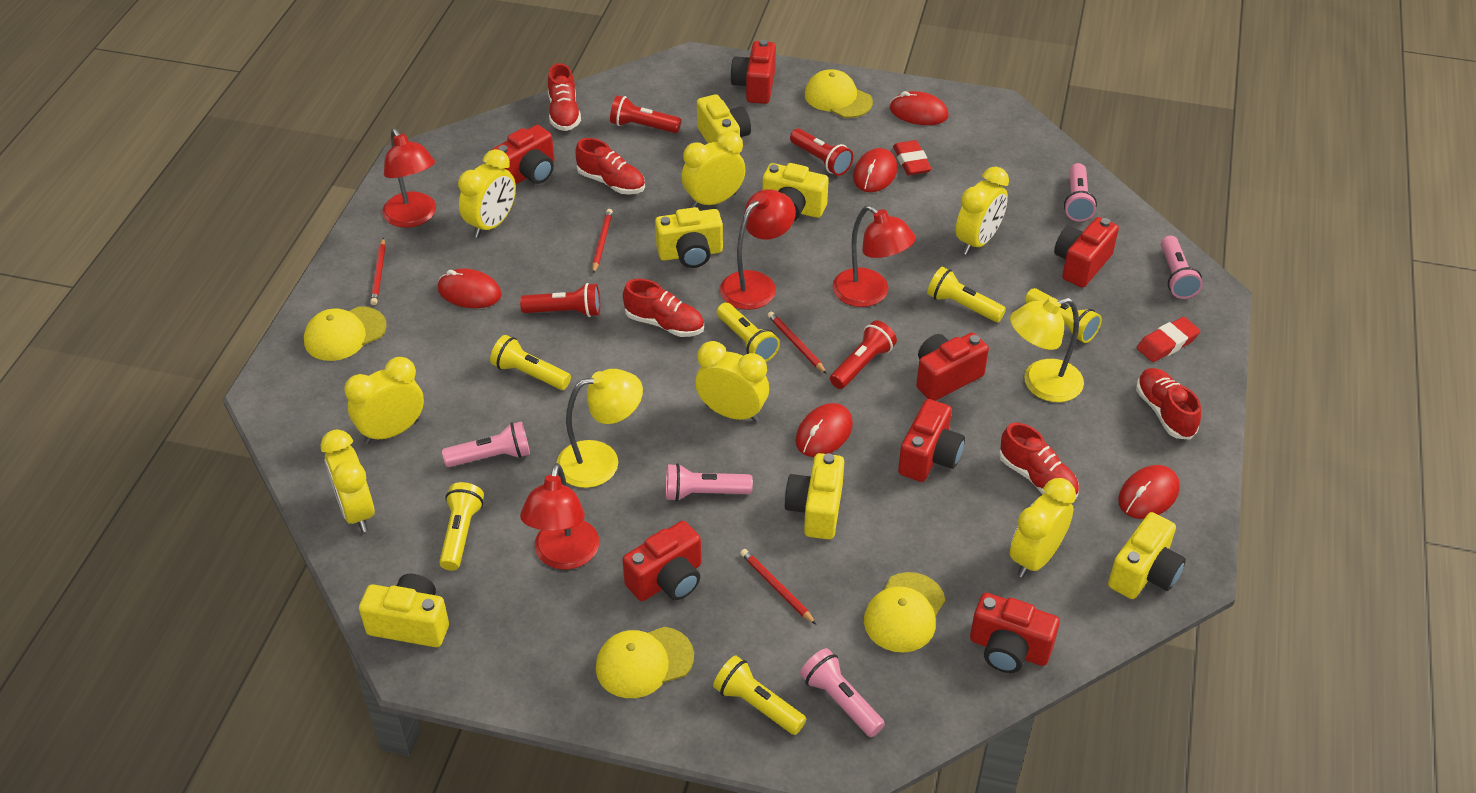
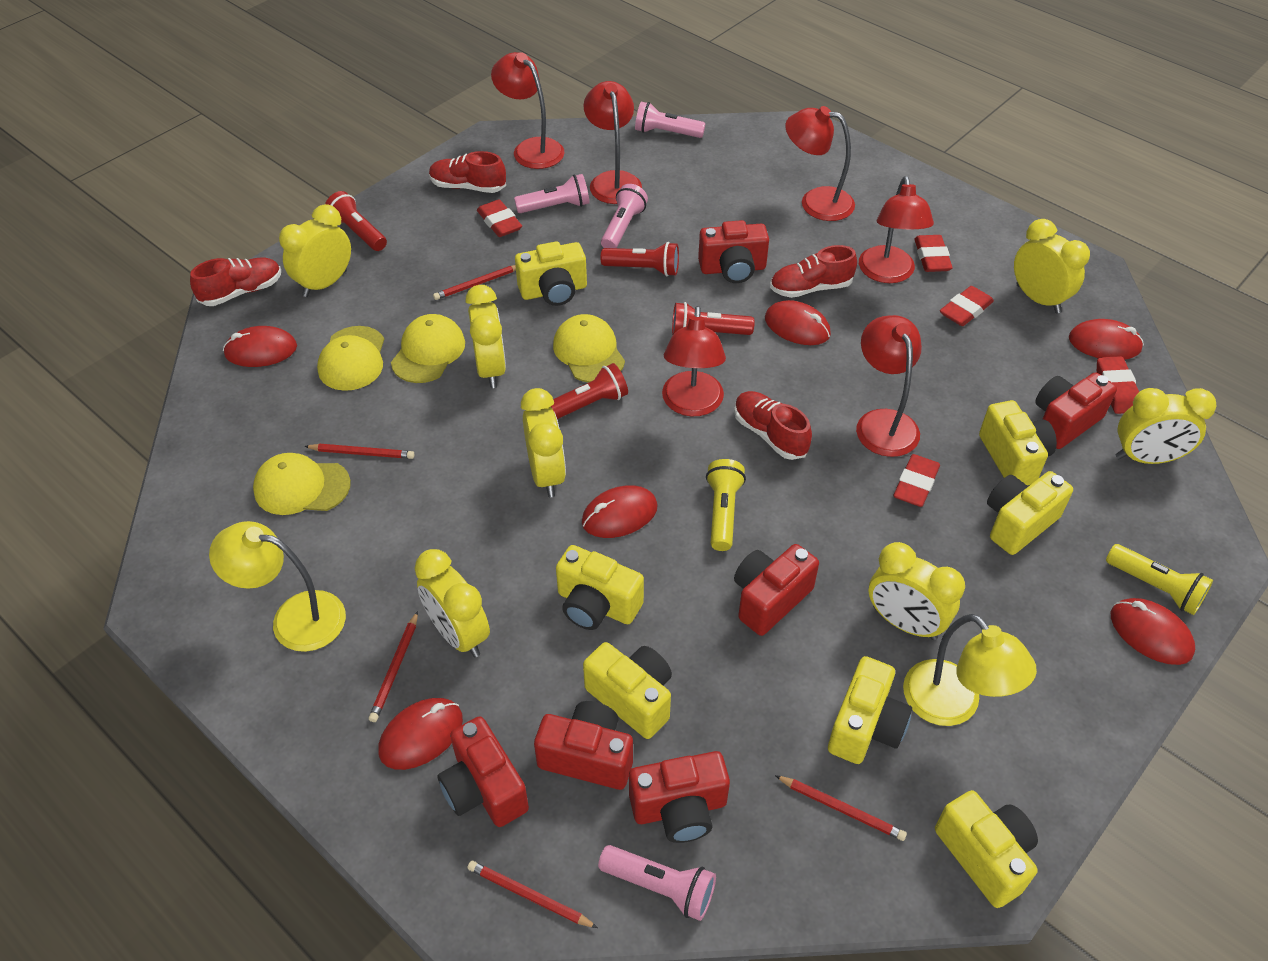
pink flashlight: 5 -> 4
red camera: 7 -> 6
red eraser: 2 -> 5
red lamp: 4 -> 6
red mouse: 5 -> 6
red pencil: 4 -> 5
red shoe: 5 -> 4
yellow camera: 6 -> 7
yellow flashlight: 6 -> 2

